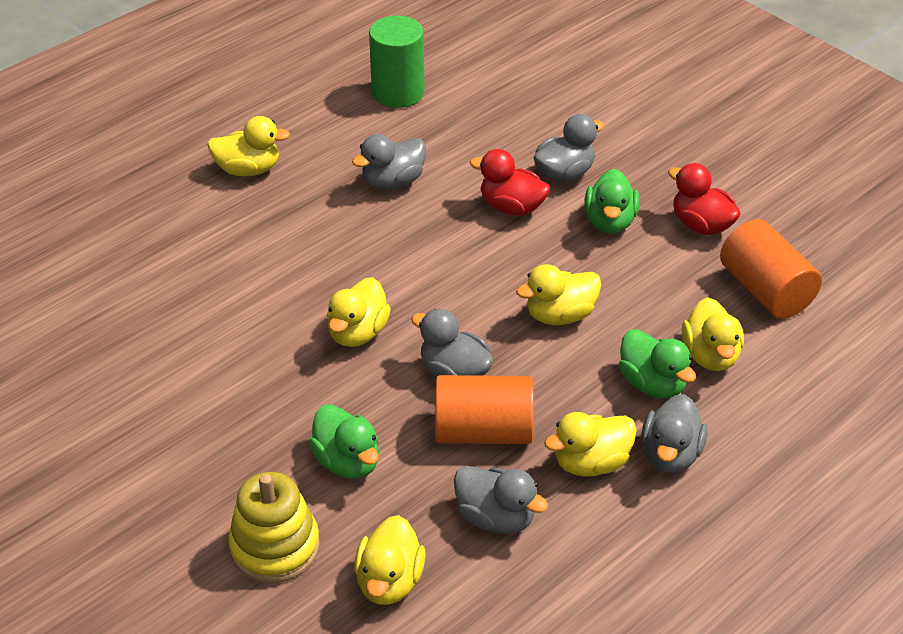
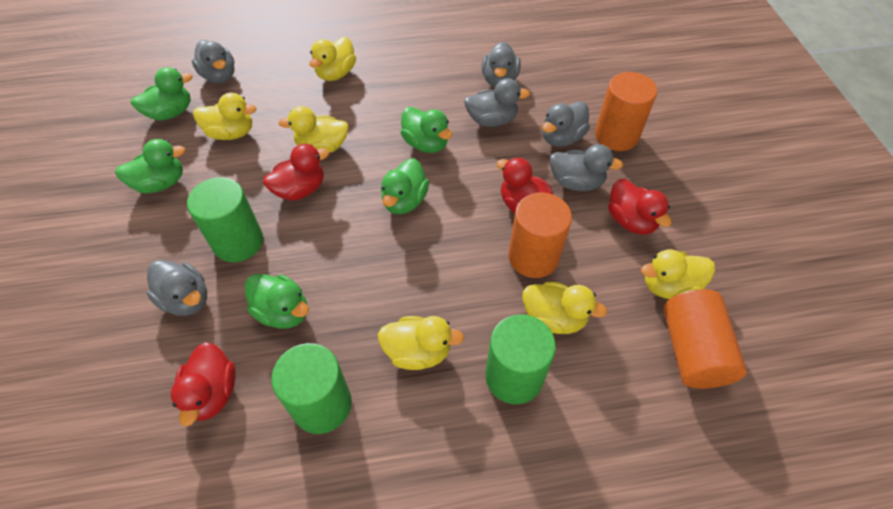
green cylinder: 1 -> 3
green duck: 3 -> 5
grey duck: 5 -> 6
orange cylinder: 2 -> 3
red duck: 2 -> 4
yellow stacking toy: 1 -> 0

